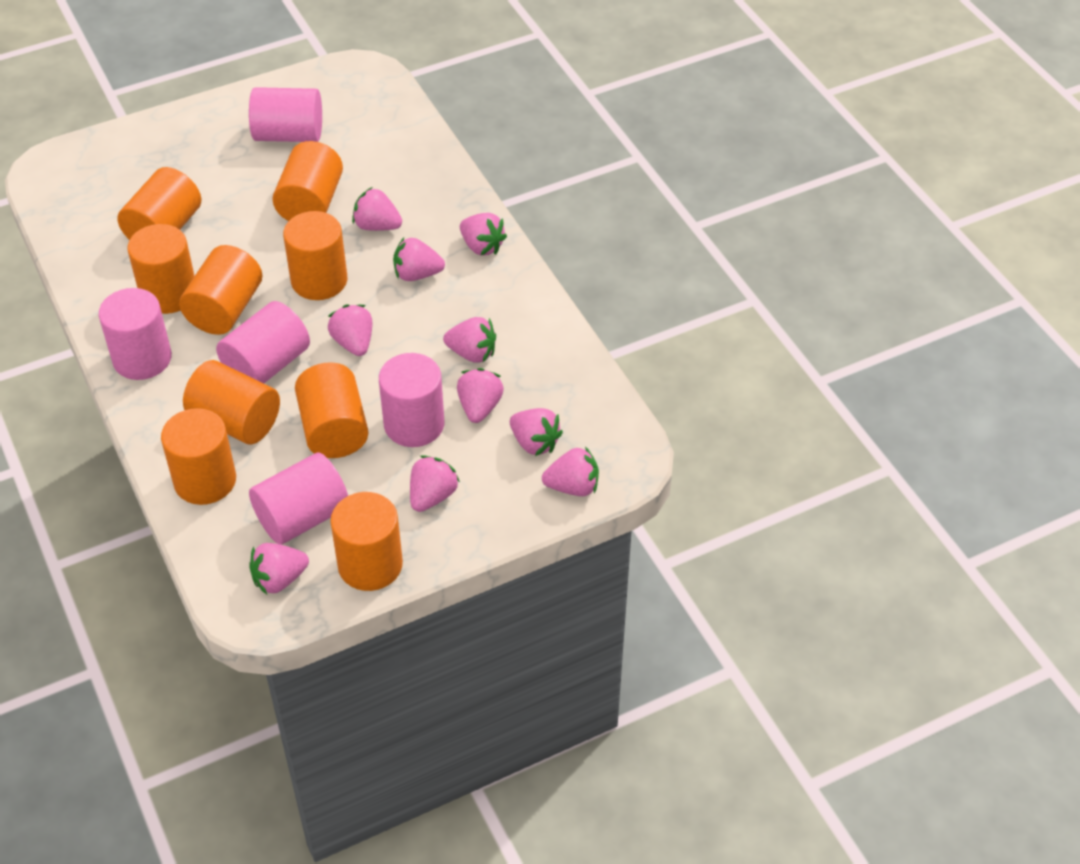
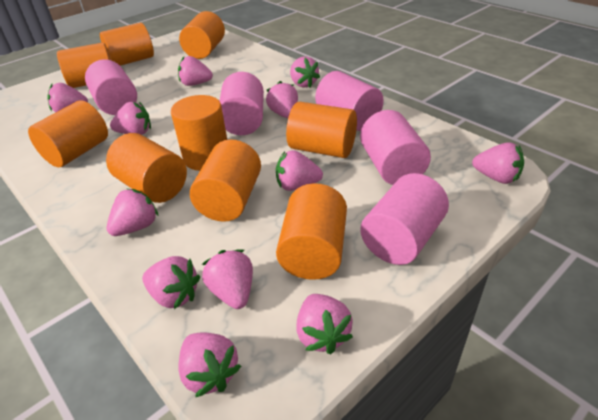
pink strawberry: 10 -> 12

